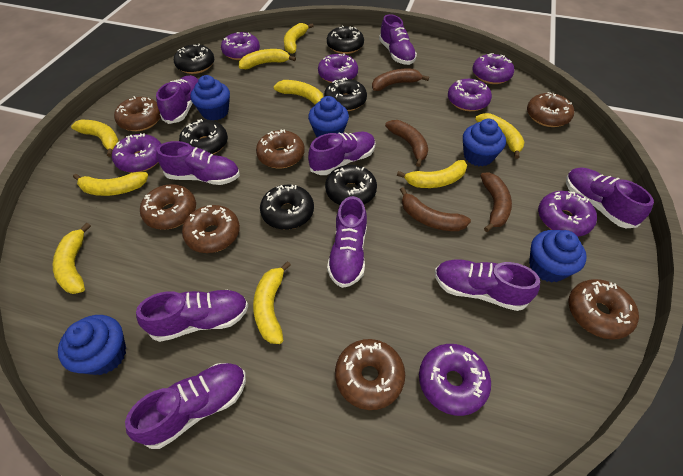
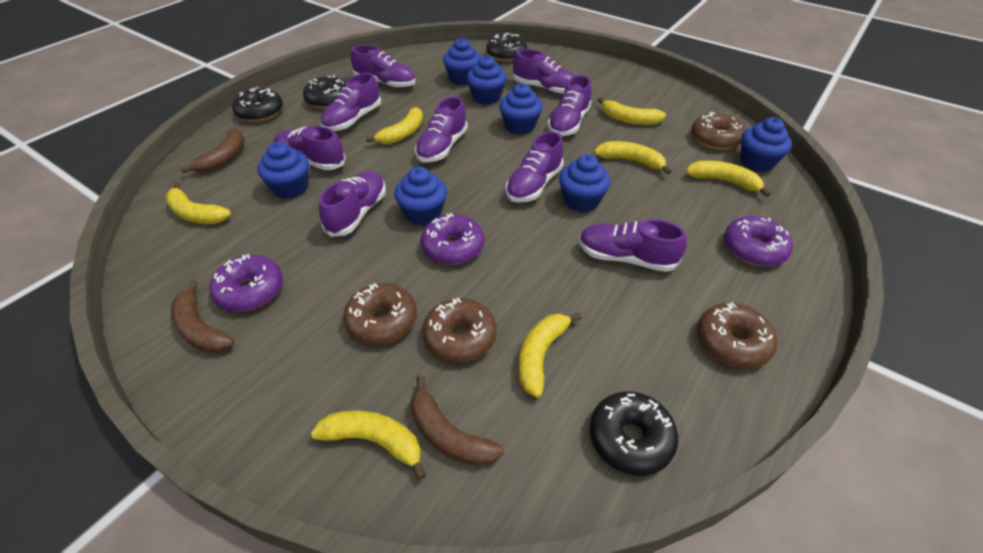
black donut: 6 -> 4
blue cupcake: 5 -> 7
brown banana: 4 -> 3
brown donut: 7 -> 4
purple donut: 7 -> 3
yellow banana: 9 -> 7

